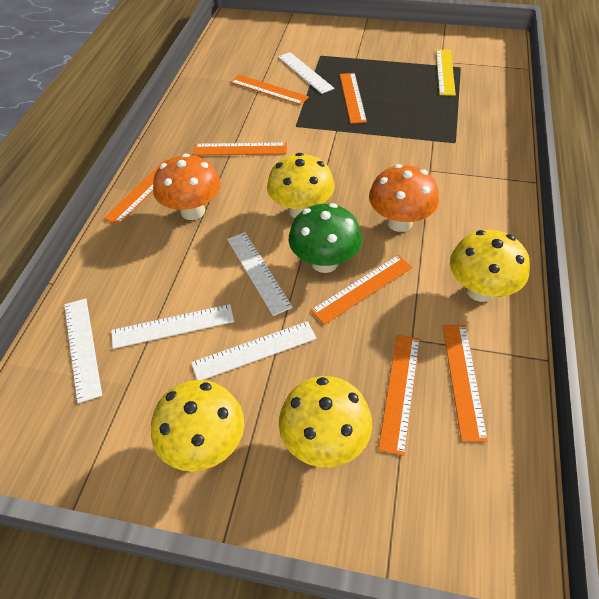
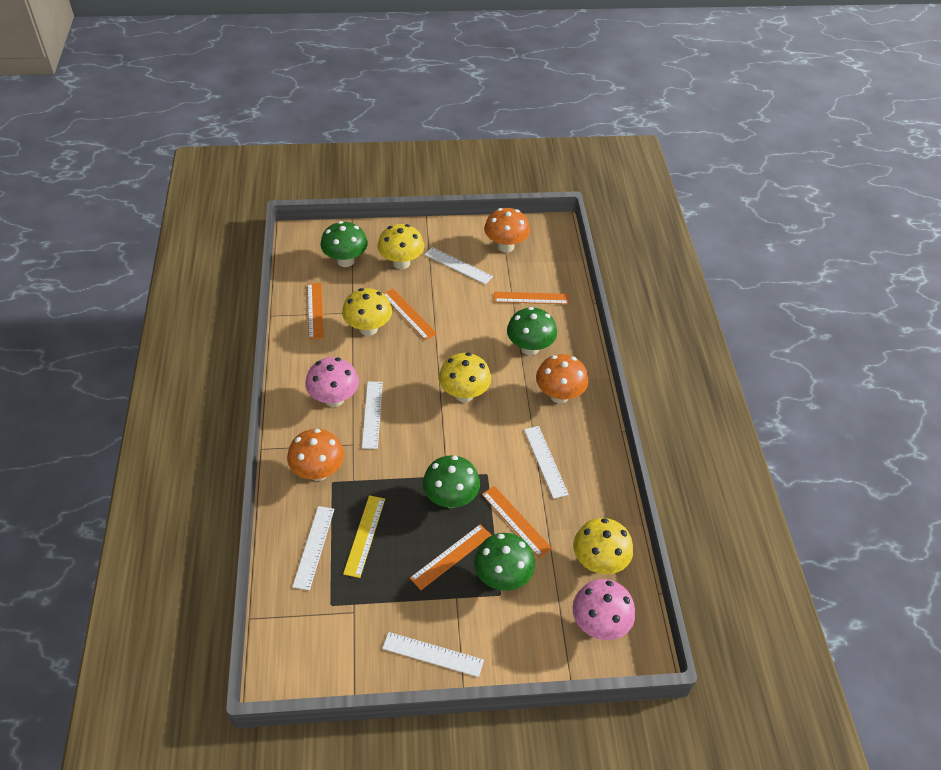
green mushroom: 1 -> 4
orange mushroom: 2 -> 3
orange ruler: 7 -> 5
pink mushroom: 0 -> 2

